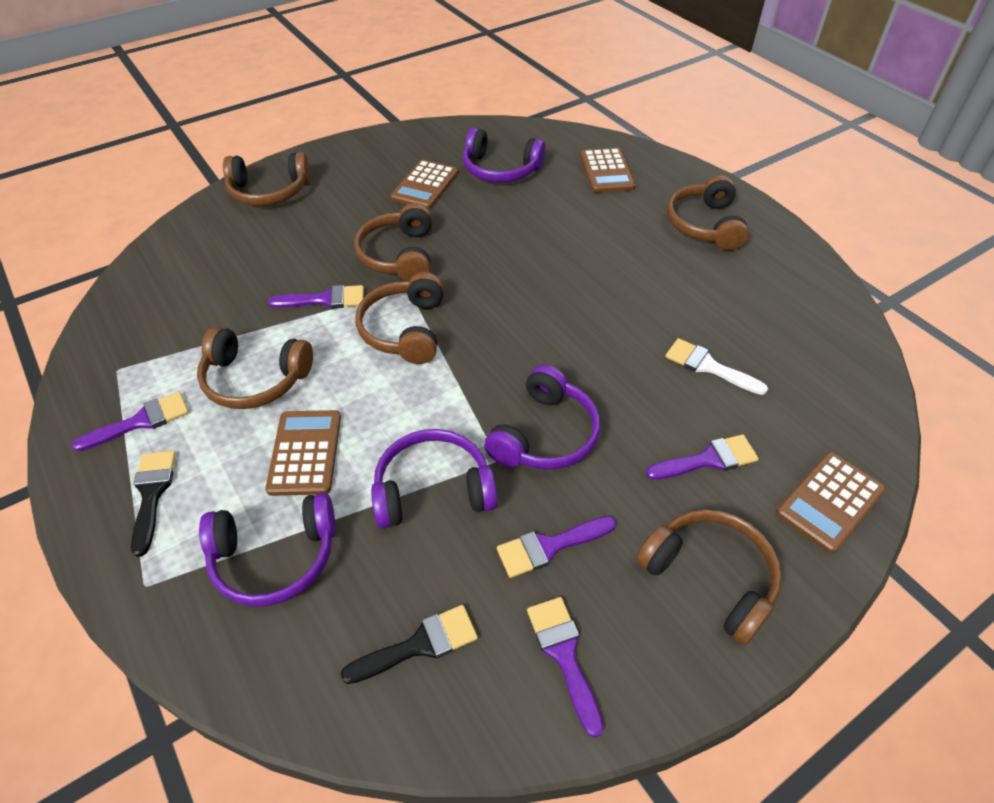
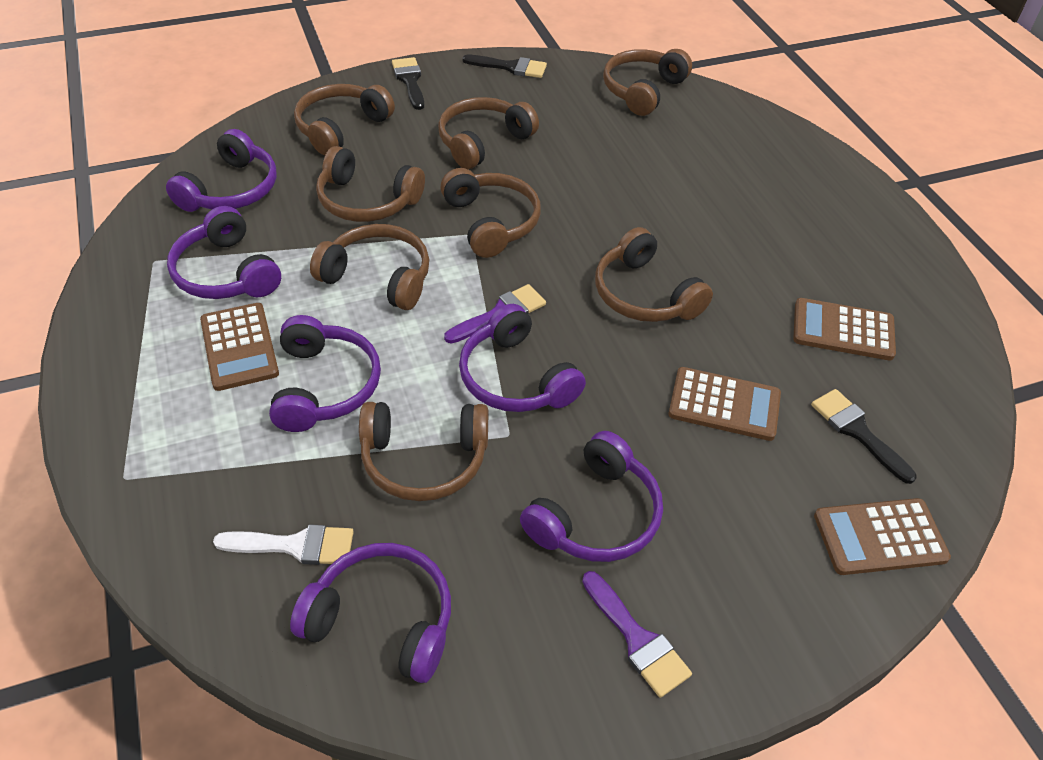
black brush: 2 -> 3
brown headphones: 6 -> 8
purple brush: 5 -> 2
purple headphones: 4 -> 6

